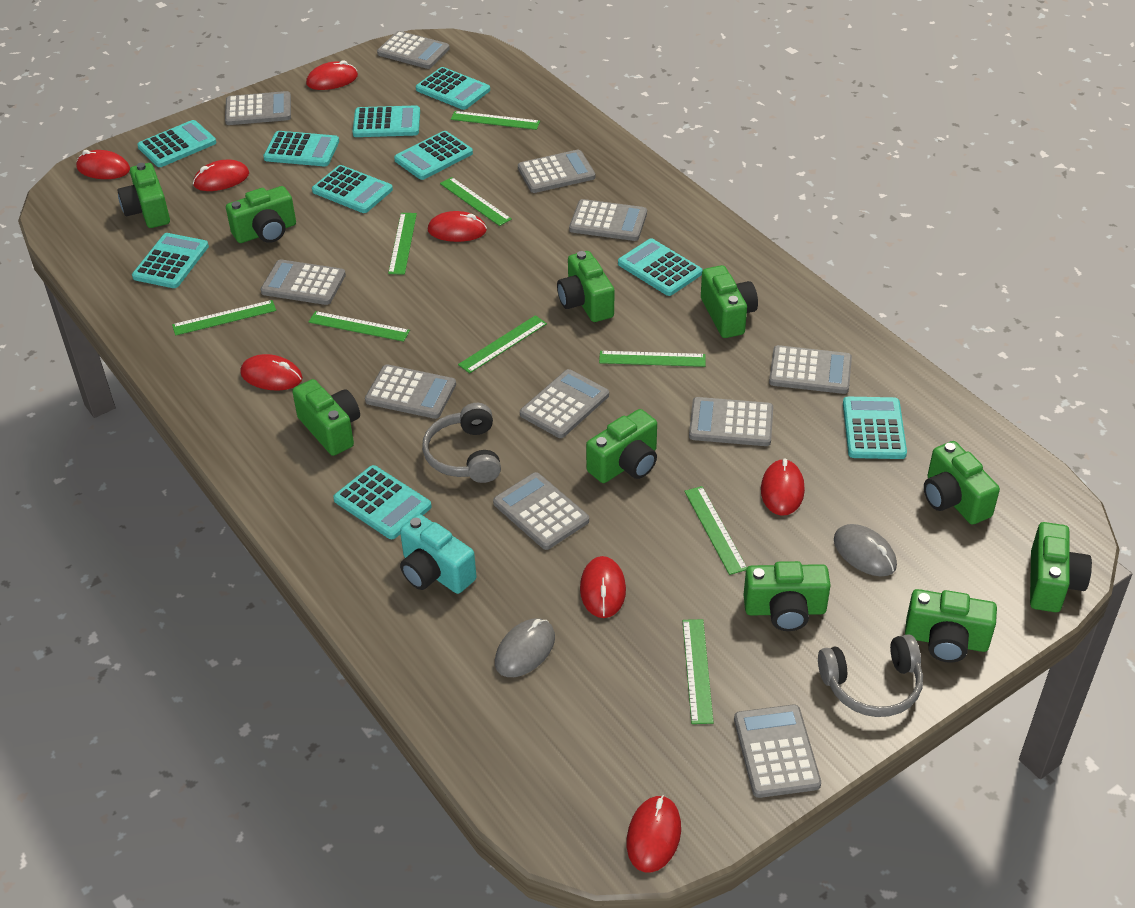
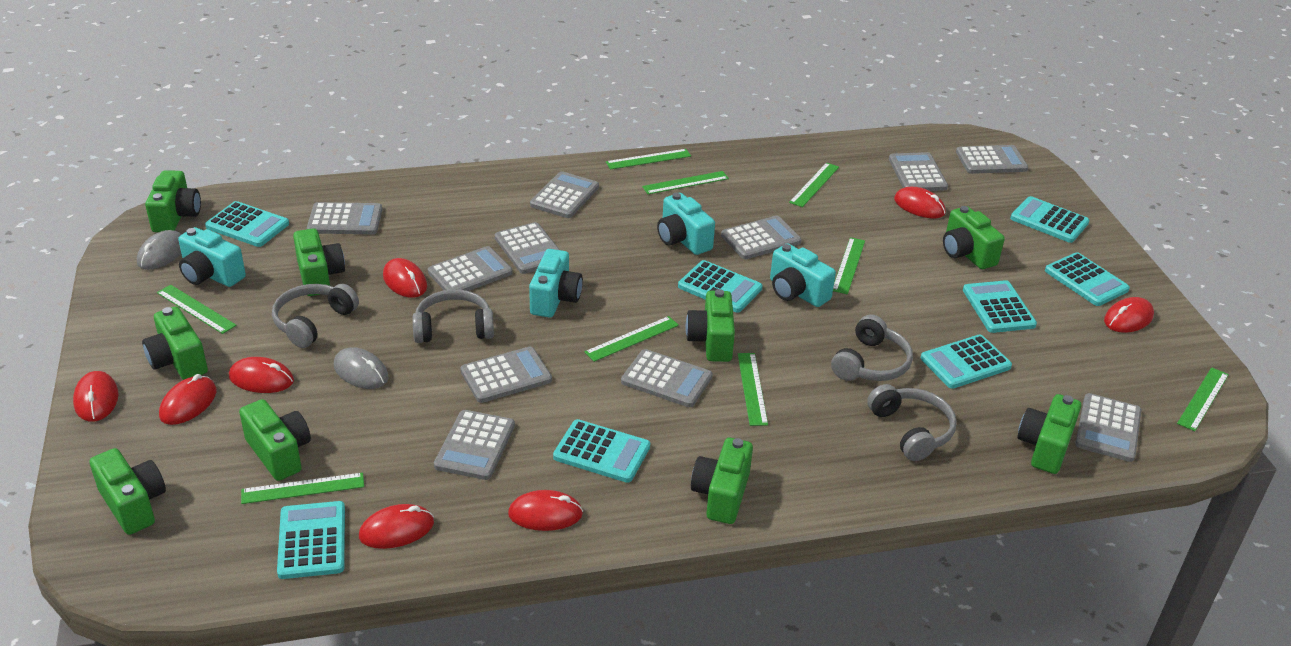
green camera: 10 -> 9
grey headphones: 2 -> 4
turquoise calculator: 10 -> 8
turquoise camera: 1 -> 4

